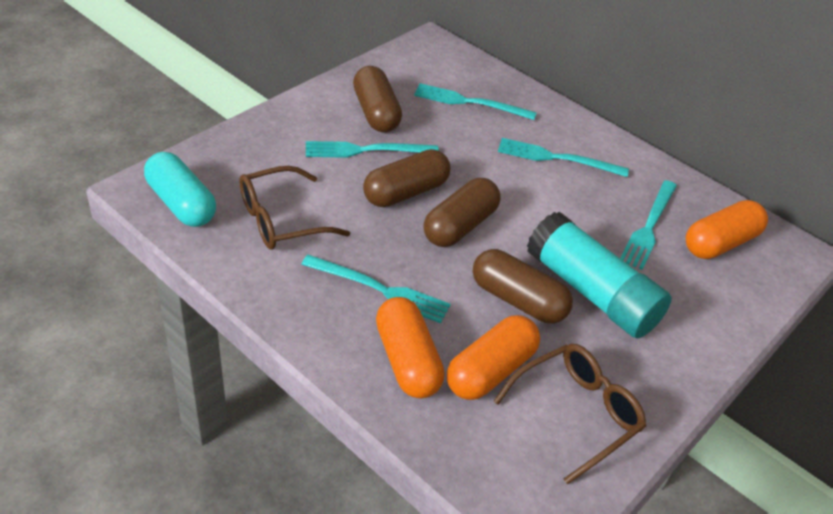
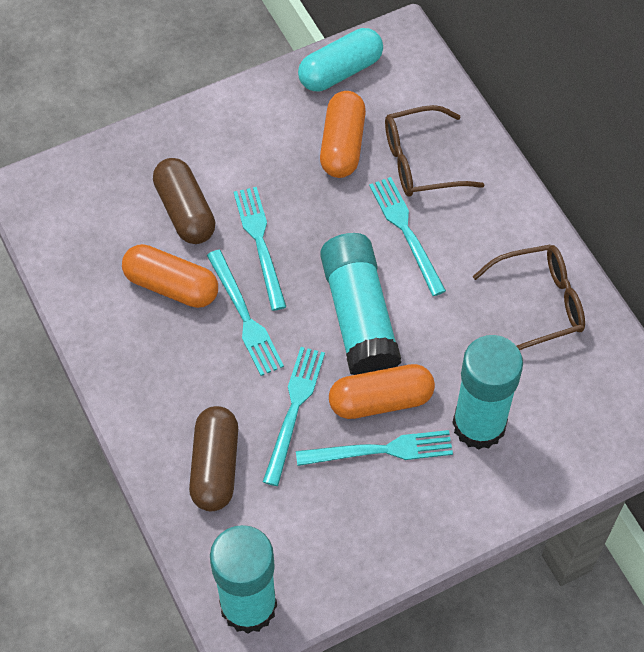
brown capsule: 4 -> 2
turquoise glue stick: 1 -> 3

